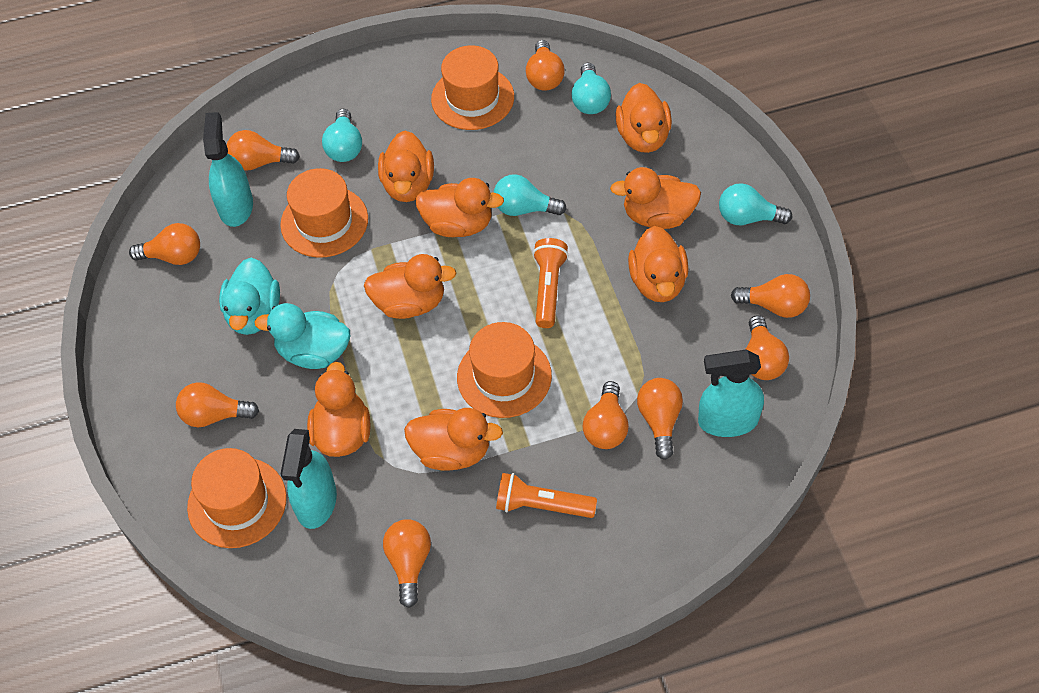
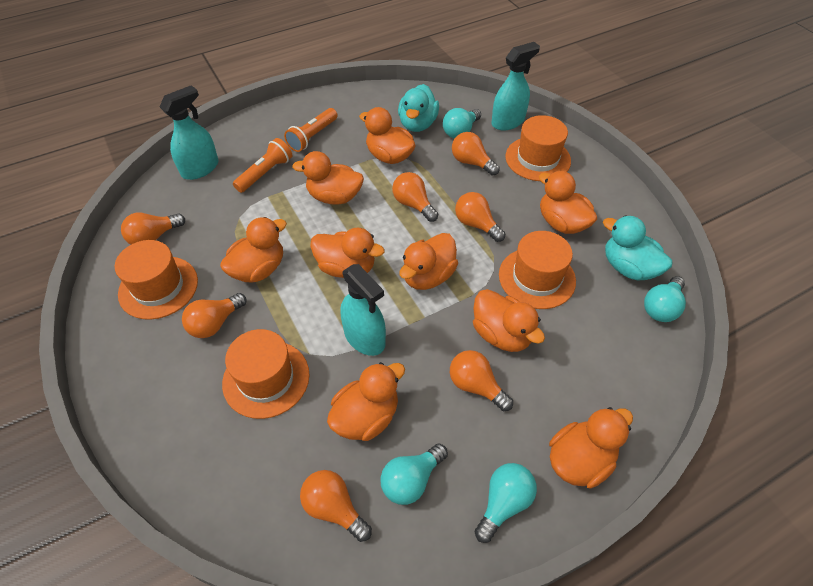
orange duck: 8 -> 9
orange light bulb: 9 -> 7

